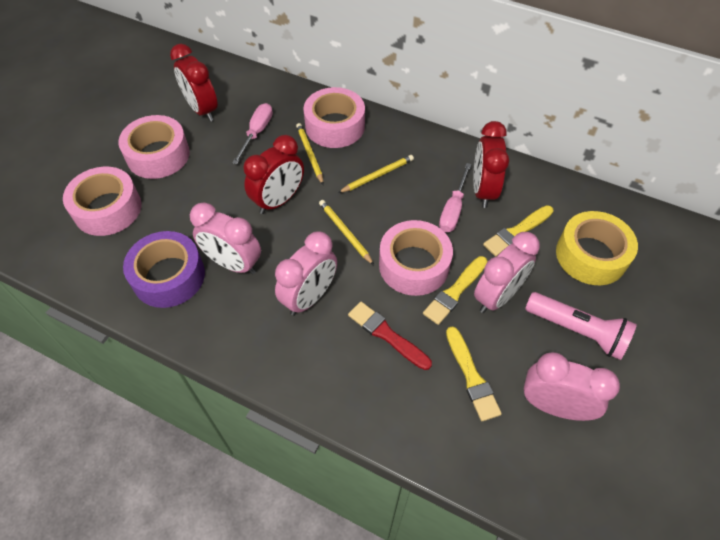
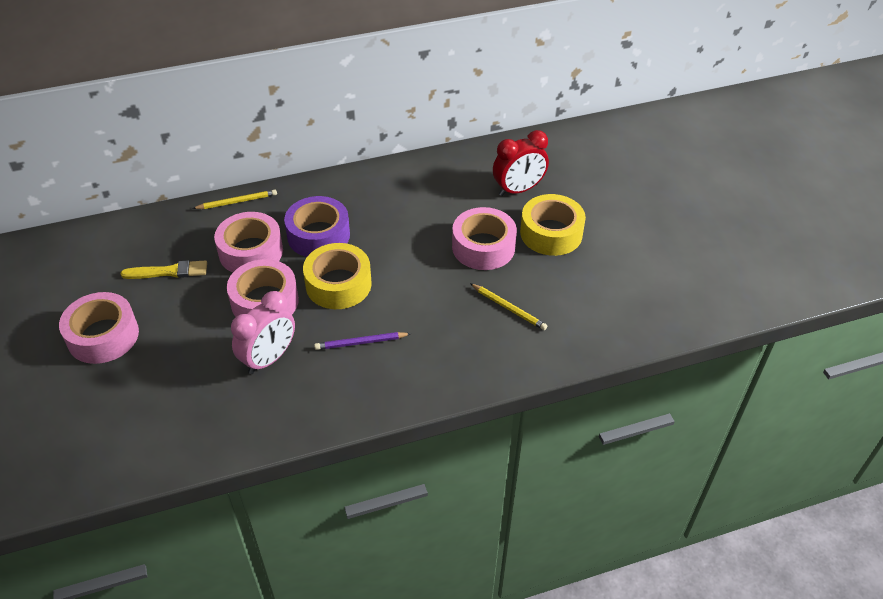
pink clock: 4 -> 1
pink flashlight: 1 -> 0
pink screwdriver: 2 -> 0
purple pencil: 0 -> 1
red brush: 1 -> 0
red clock: 3 -> 1
yellow brush: 3 -> 1
yellow pencil: 3 -> 2
yellow tape: 1 -> 2

